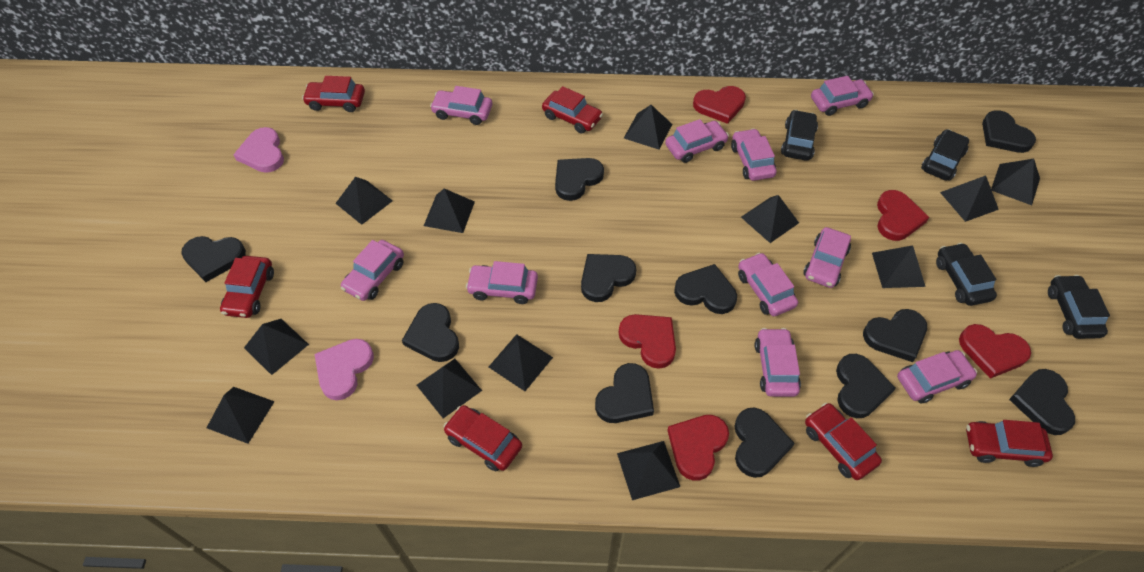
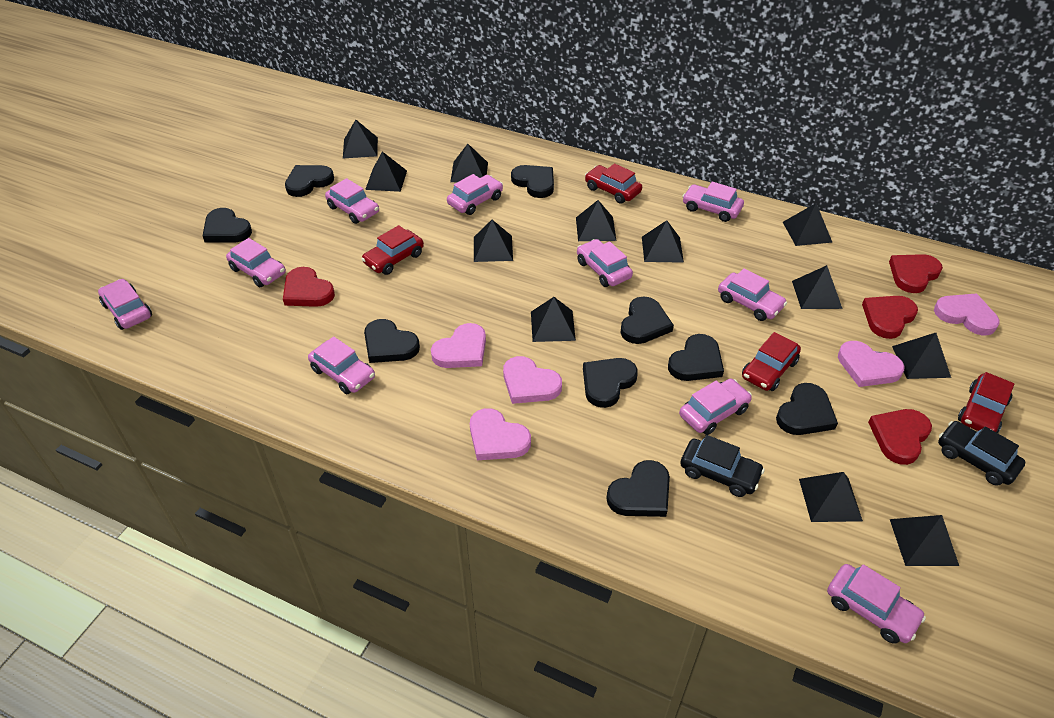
black car: 4 -> 2
black heart: 11 -> 9
pink heart: 2 -> 5
red car: 6 -> 4
red heart: 5 -> 4

